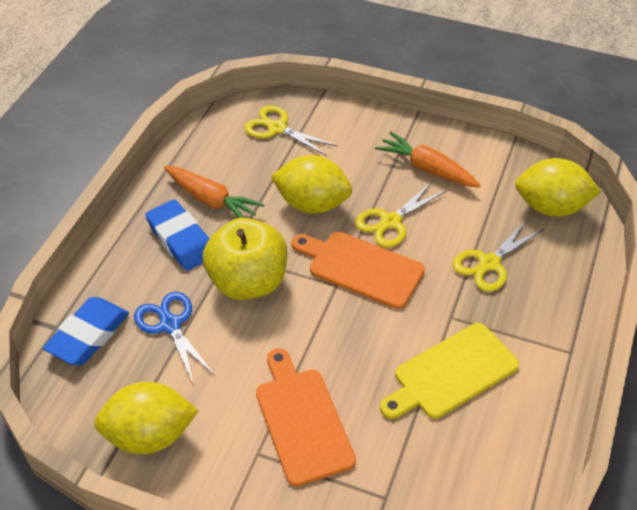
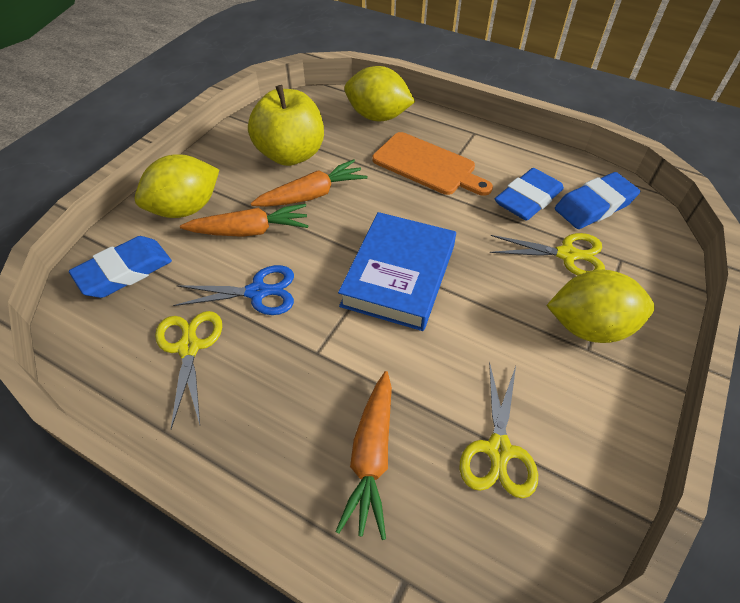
blue book: 0 -> 1
blue eraser: 2 -> 3
orange carrot: 2 -> 3
orange cutting board: 2 -> 1
yellow cutting board: 1 -> 0

